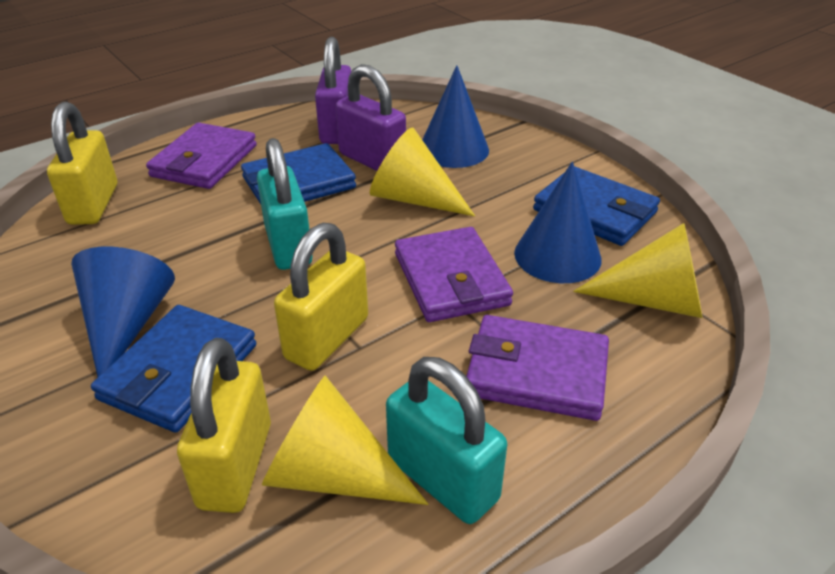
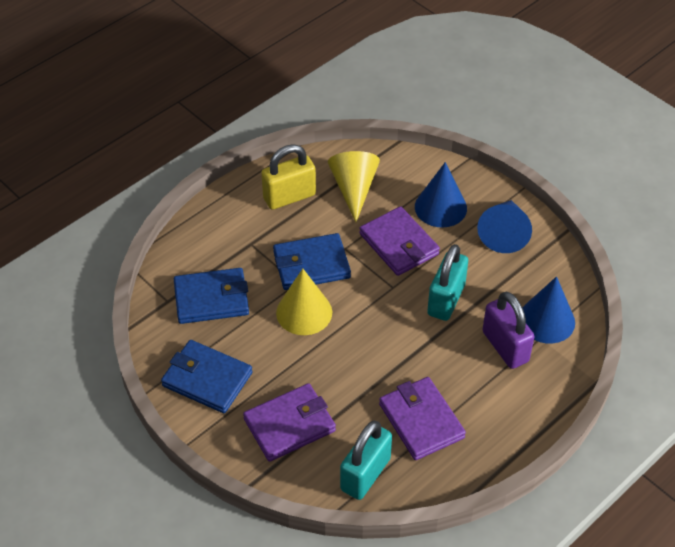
purple padlock: 2 -> 1
yellow cone: 3 -> 2
yellow padlock: 3 -> 1

